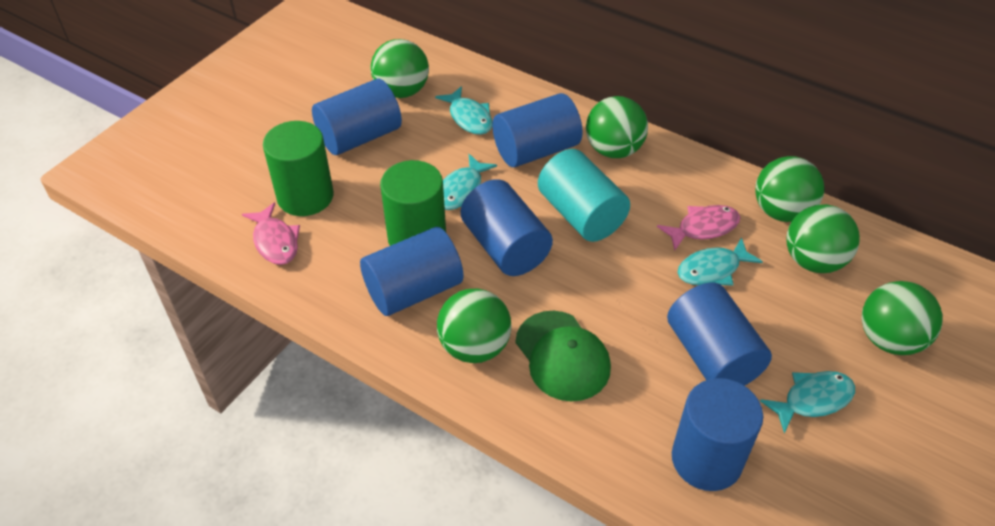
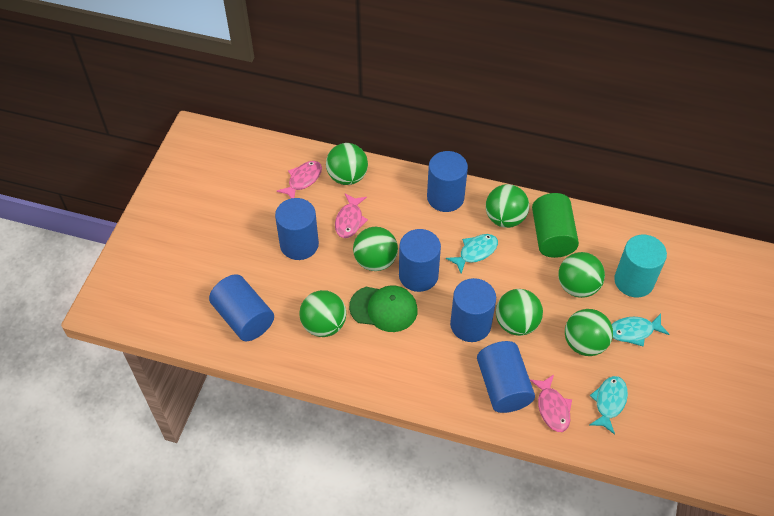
green ball: 6 -> 7
green cylinder: 2 -> 1
pink fish: 2 -> 3
turquoise fish: 4 -> 3

